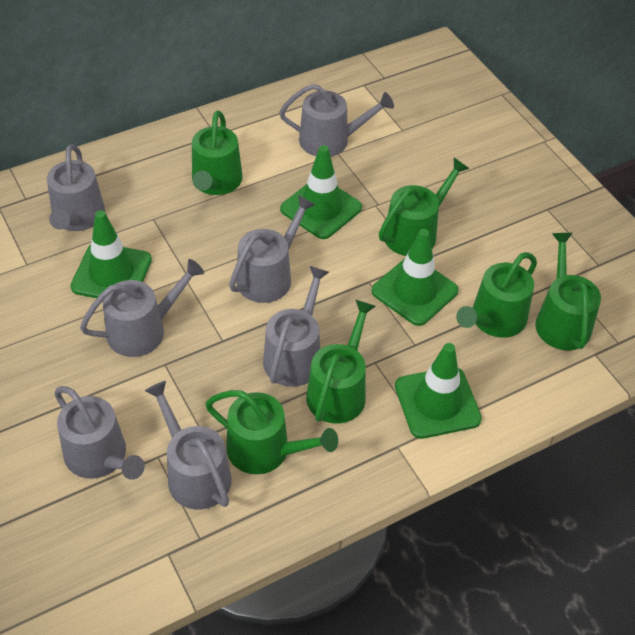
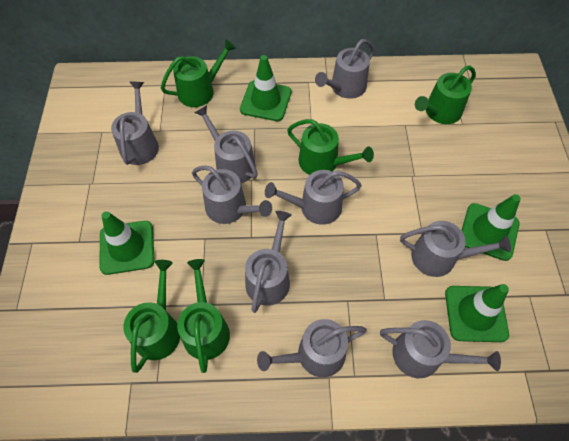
green watering can: 6 -> 5
grey watering can: 7 -> 9

